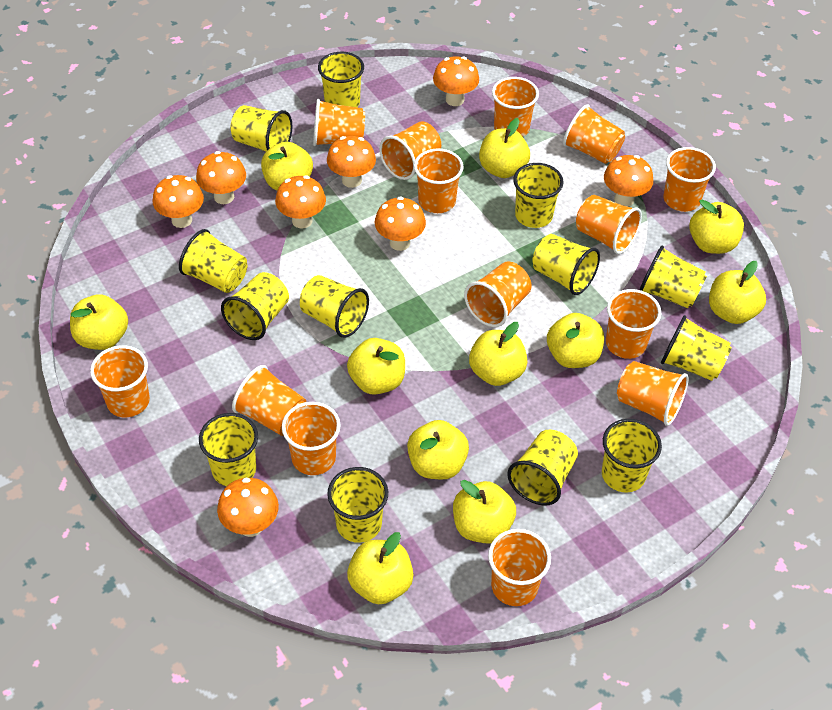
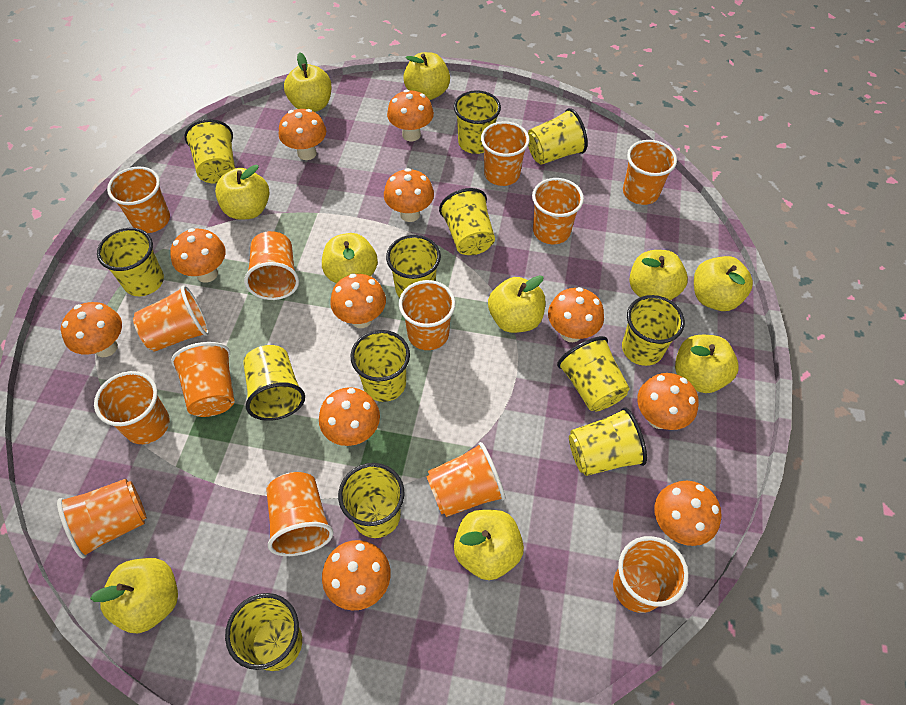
orange cup: 14 -> 13
orange mushroom: 8 -> 11
yellow apple: 11 -> 10

